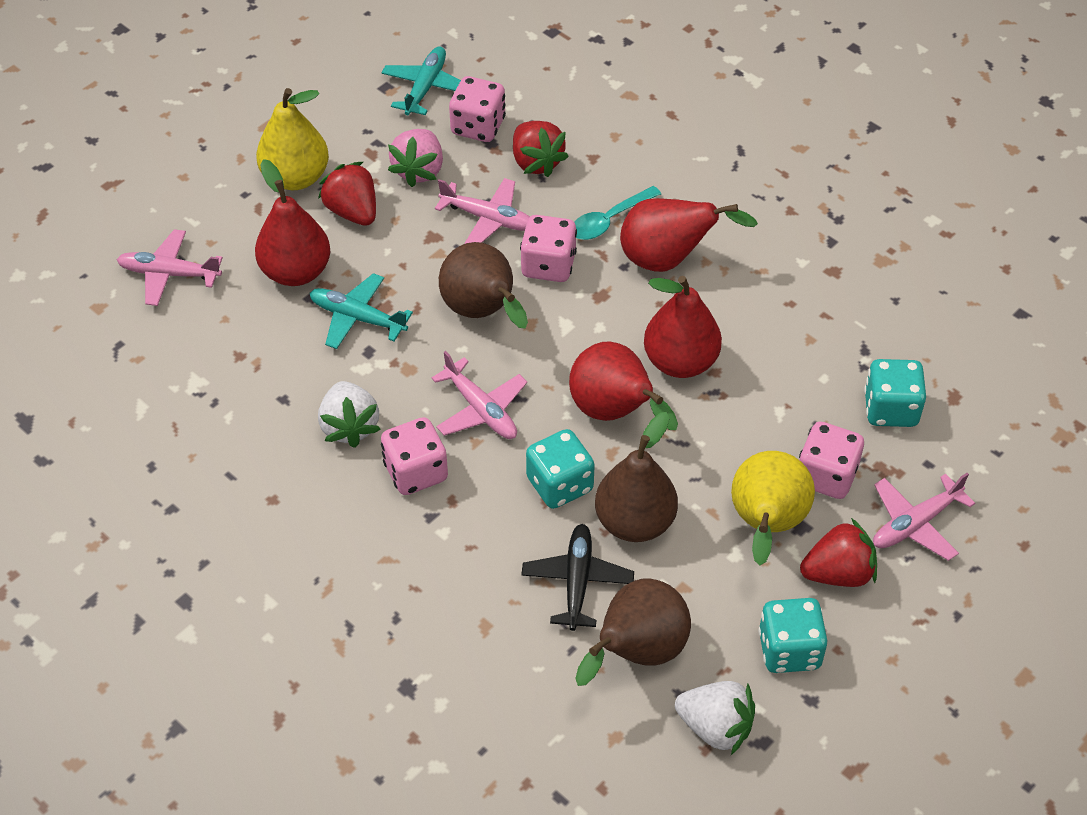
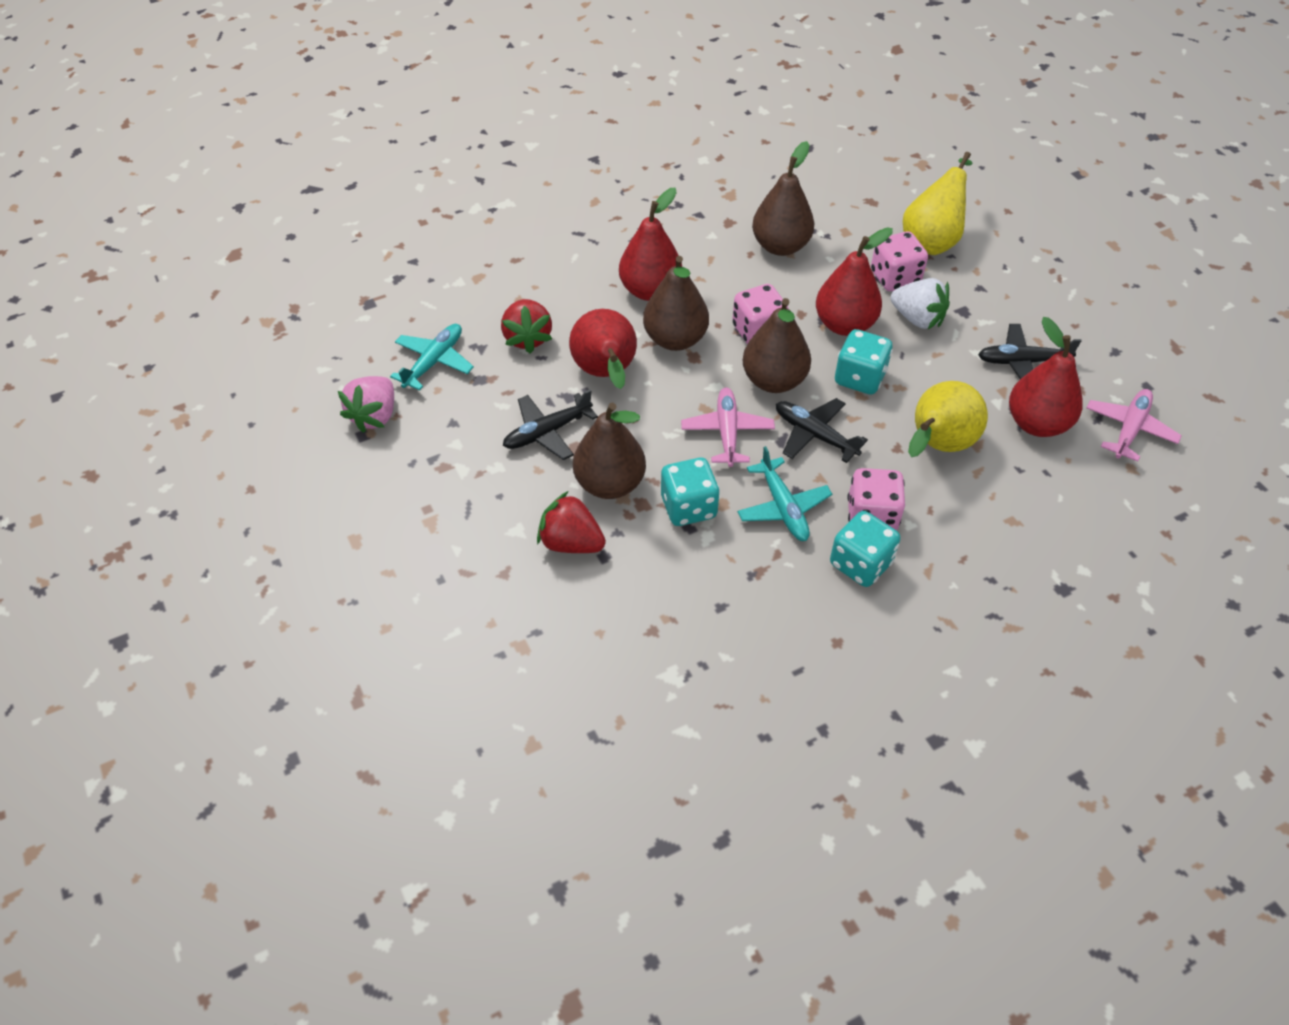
black plane: 1 -> 3
brown pear: 3 -> 4
pink dice: 4 -> 3
pink plane: 4 -> 2
red strawberry: 3 -> 2
turquoise spoon: 1 -> 0
white strawberry: 2 -> 1

